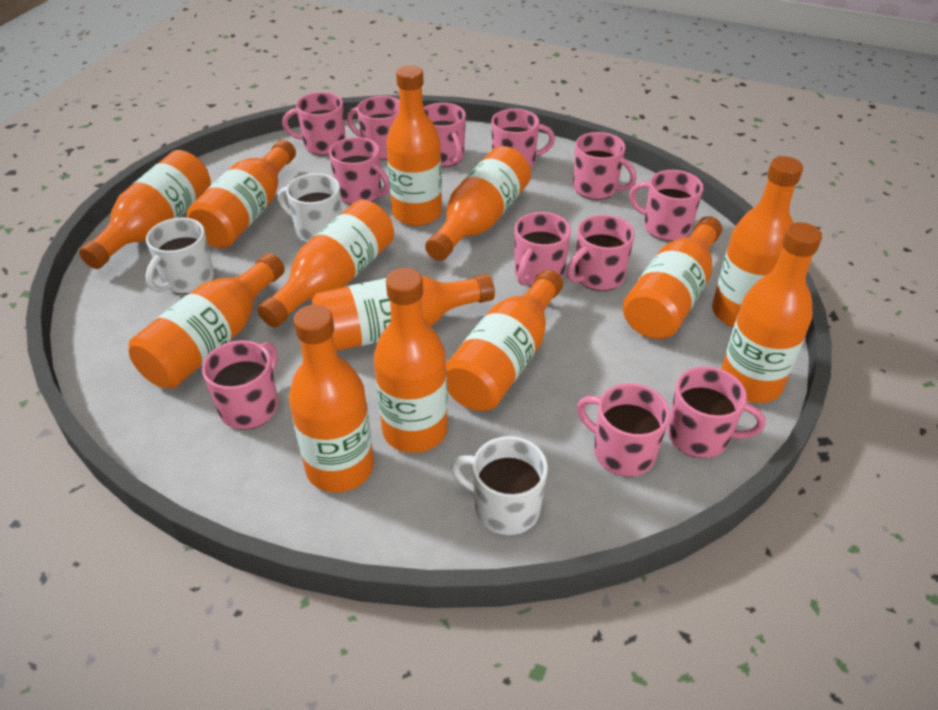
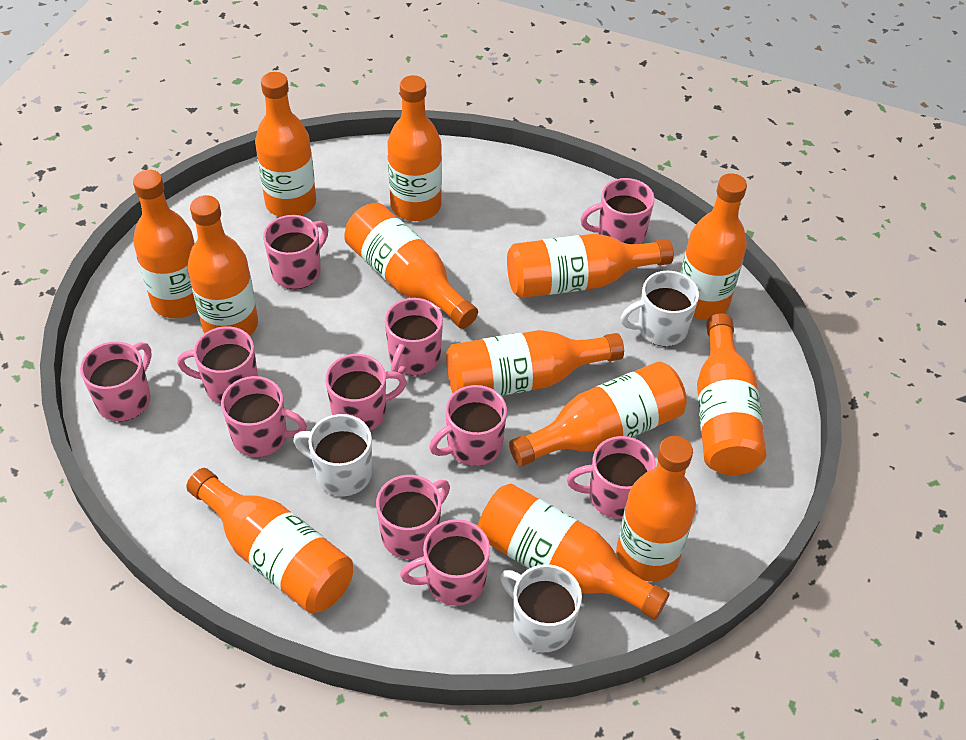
pink mug: 12 -> 11

